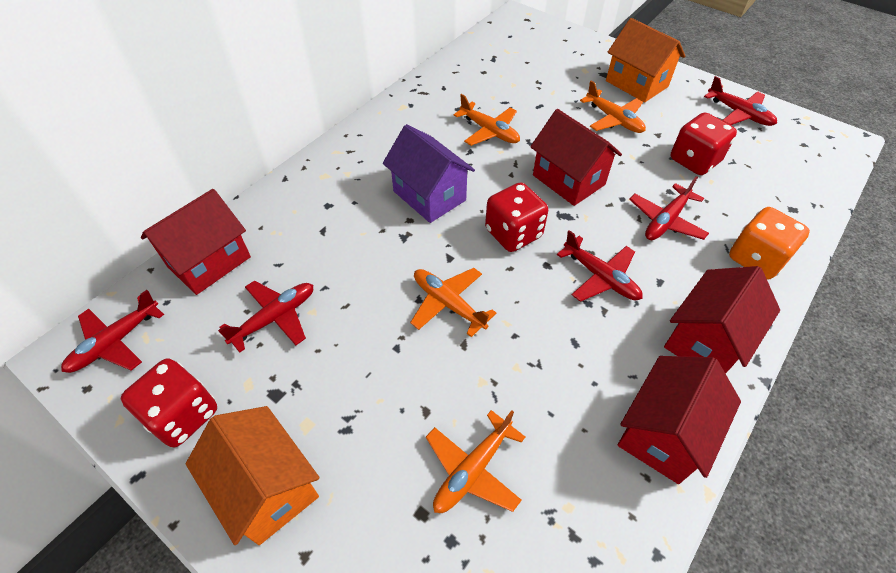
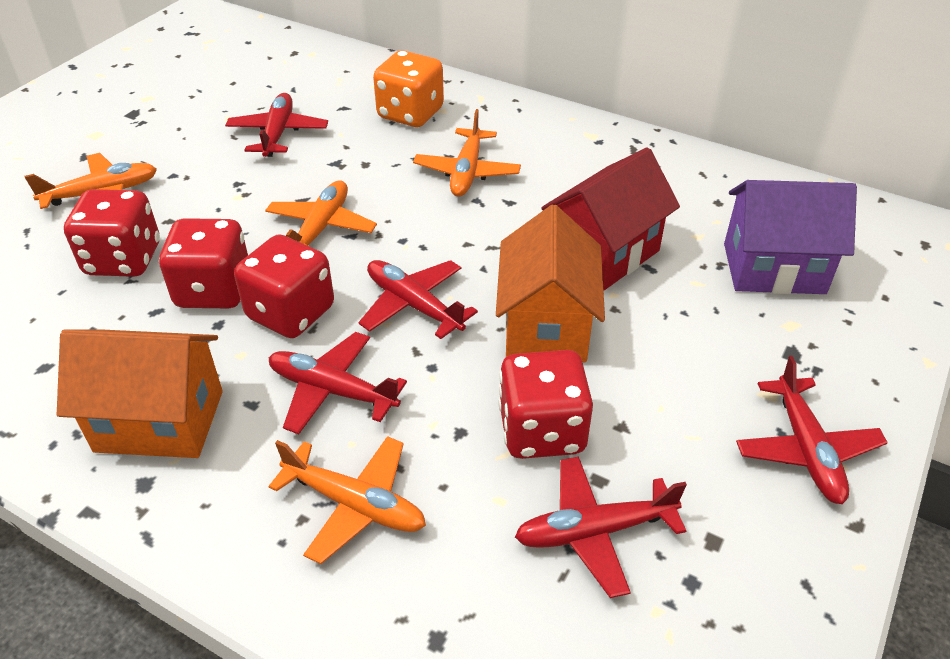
red dice: 3 -> 4
red house: 4 -> 1

